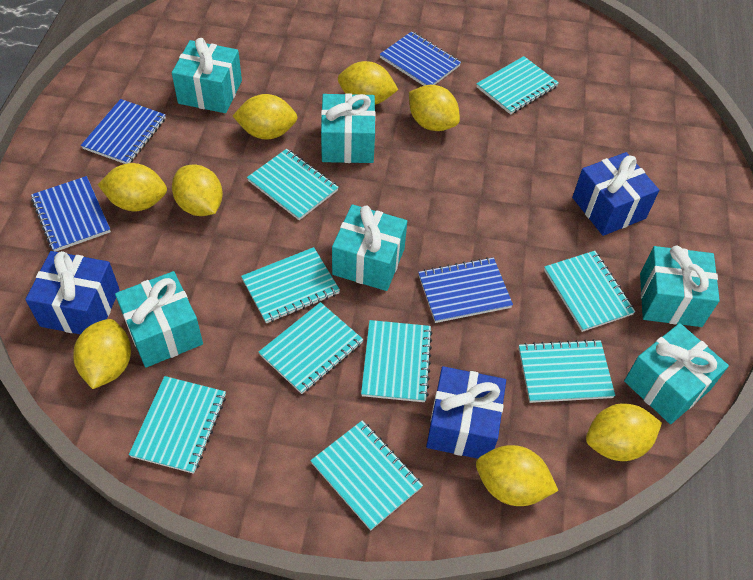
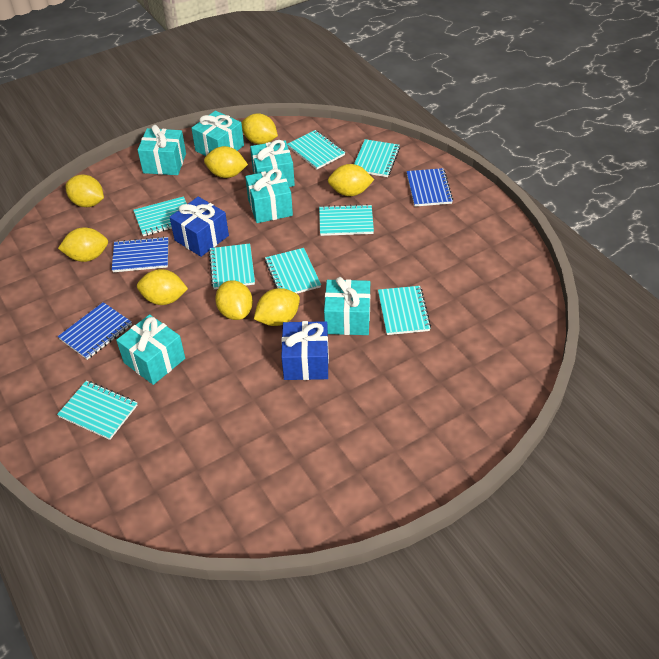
blue gift: 3 -> 2
blue notebook: 4 -> 3
turquoise notebook: 9 -> 8

